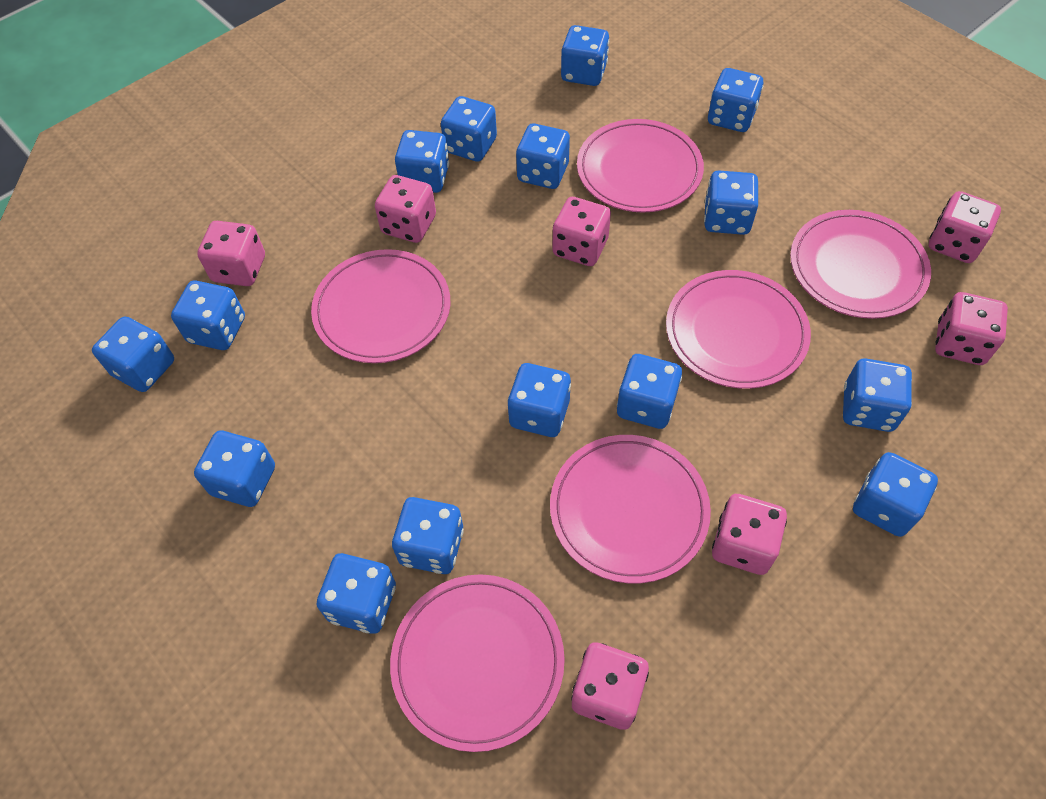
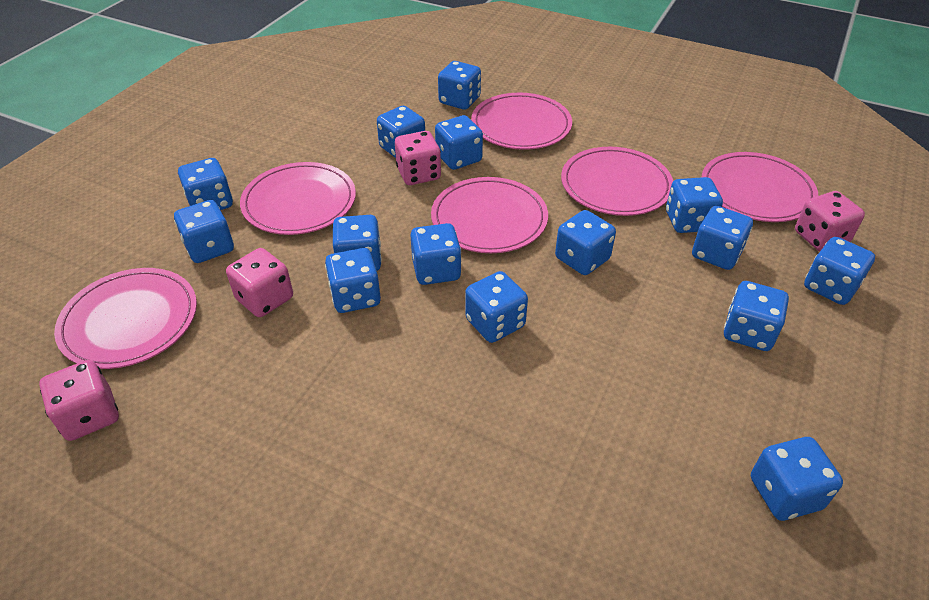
pink dice: 7 -> 4

